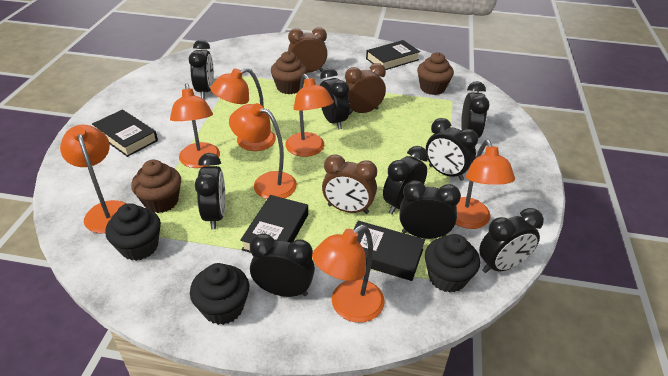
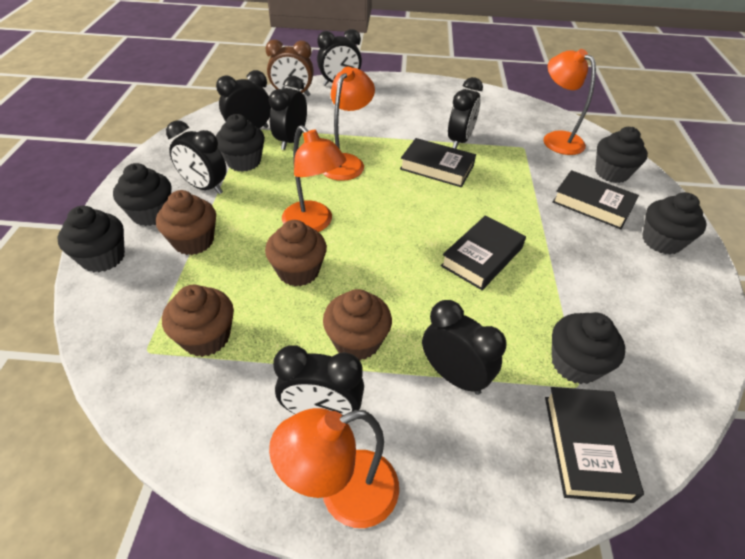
black clock: 9 -> 7
black cupcake: 3 -> 6
brown clock: 3 -> 1
brown cupcake: 3 -> 4
orange lamp: 7 -> 4

